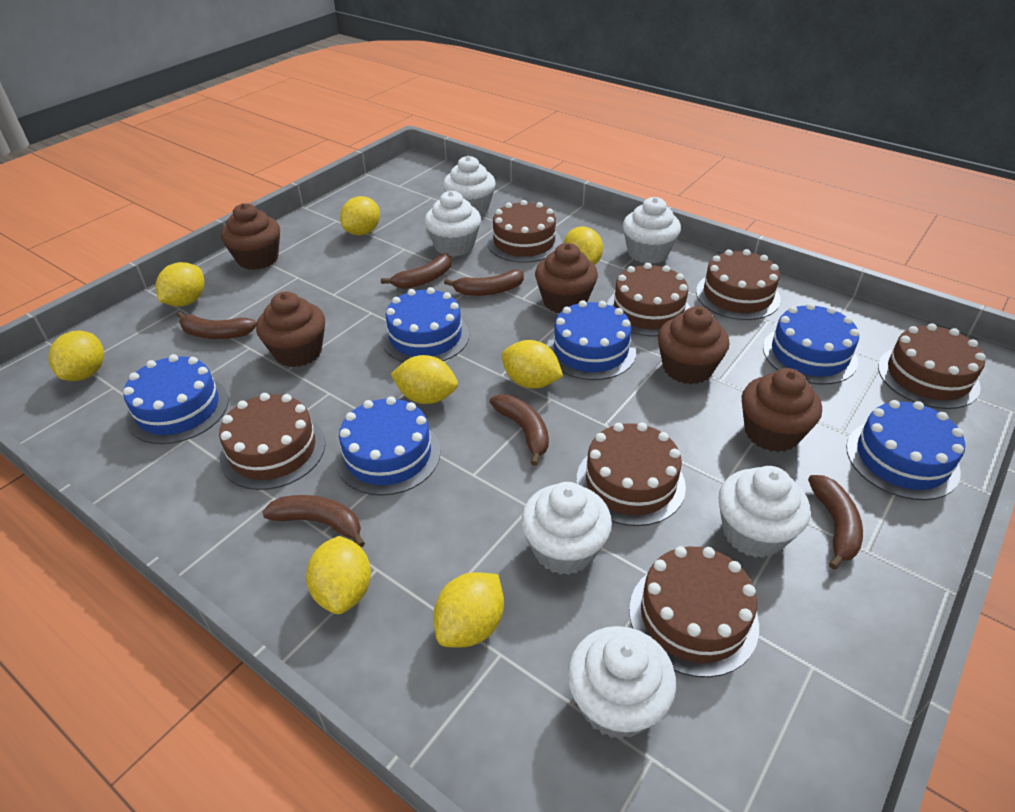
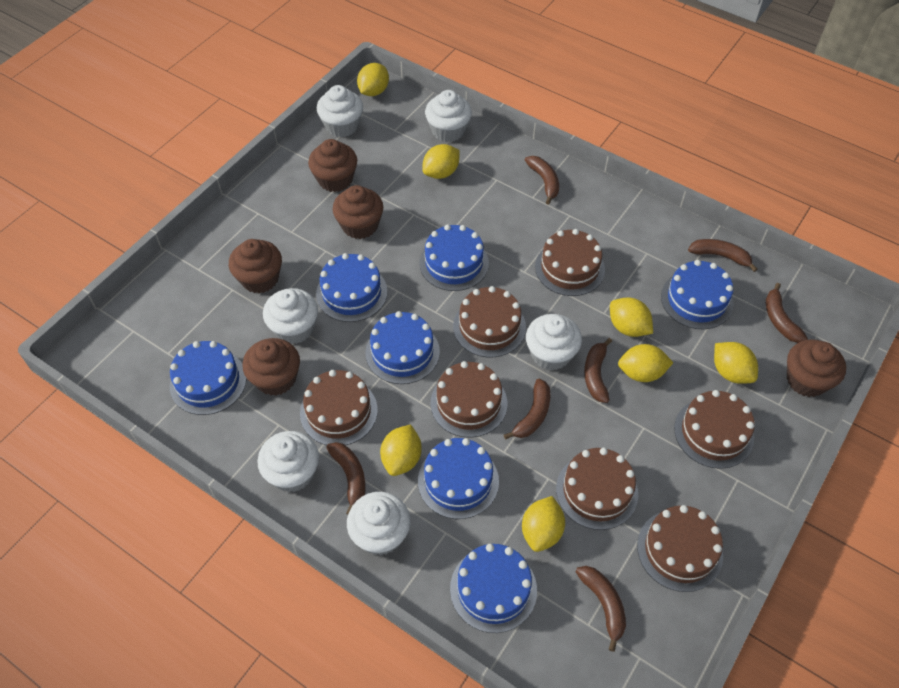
blue cake: 6 -> 7
brown banana: 6 -> 7
yellow lemon: 8 -> 7

